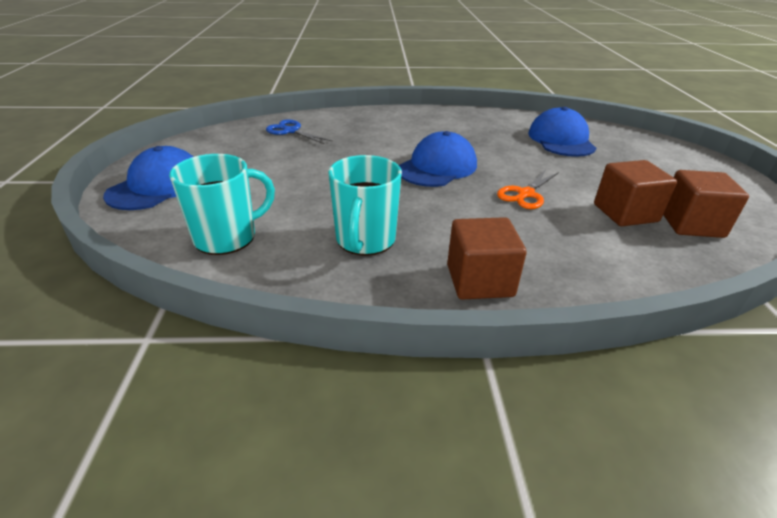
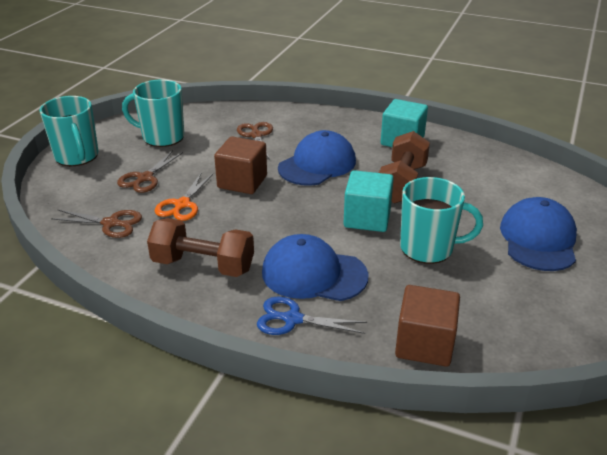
brown cube: 3 -> 2
brown dumbbell: 0 -> 2
brown scissors: 0 -> 3
turquoise cube: 0 -> 2
turquoise mug: 2 -> 3

